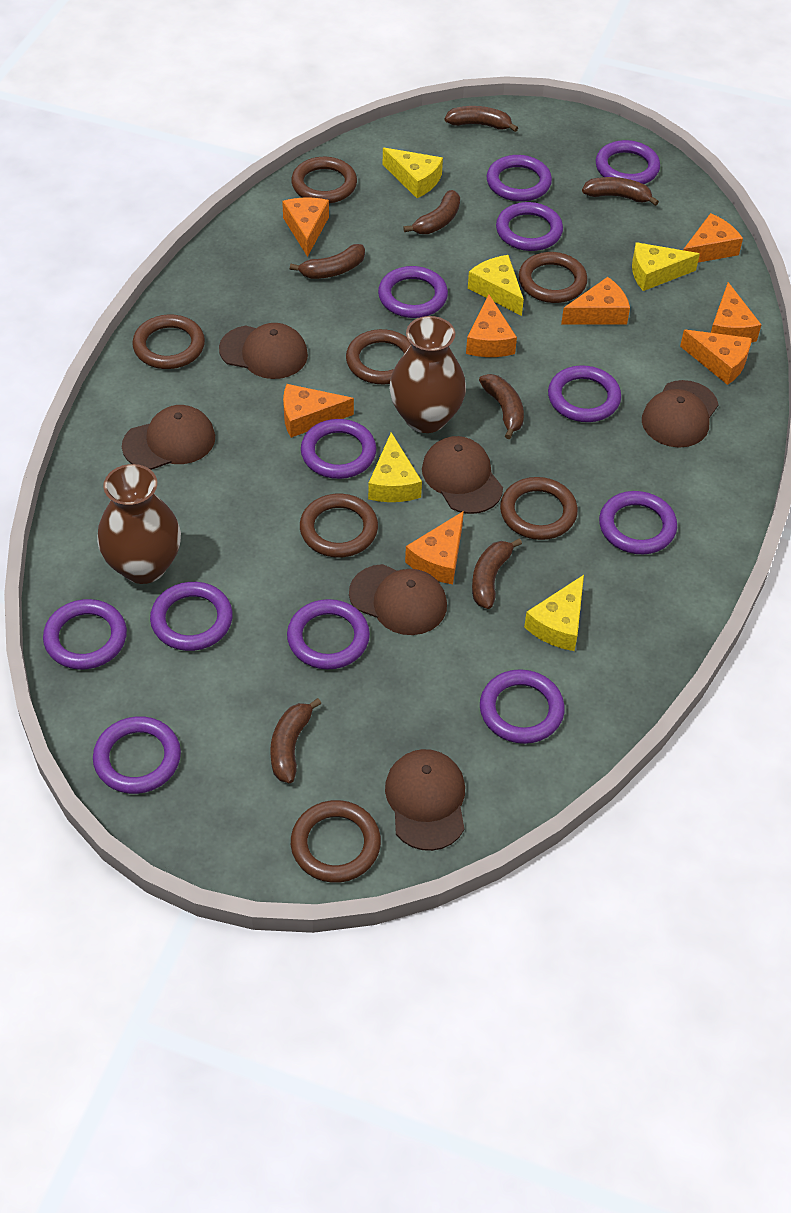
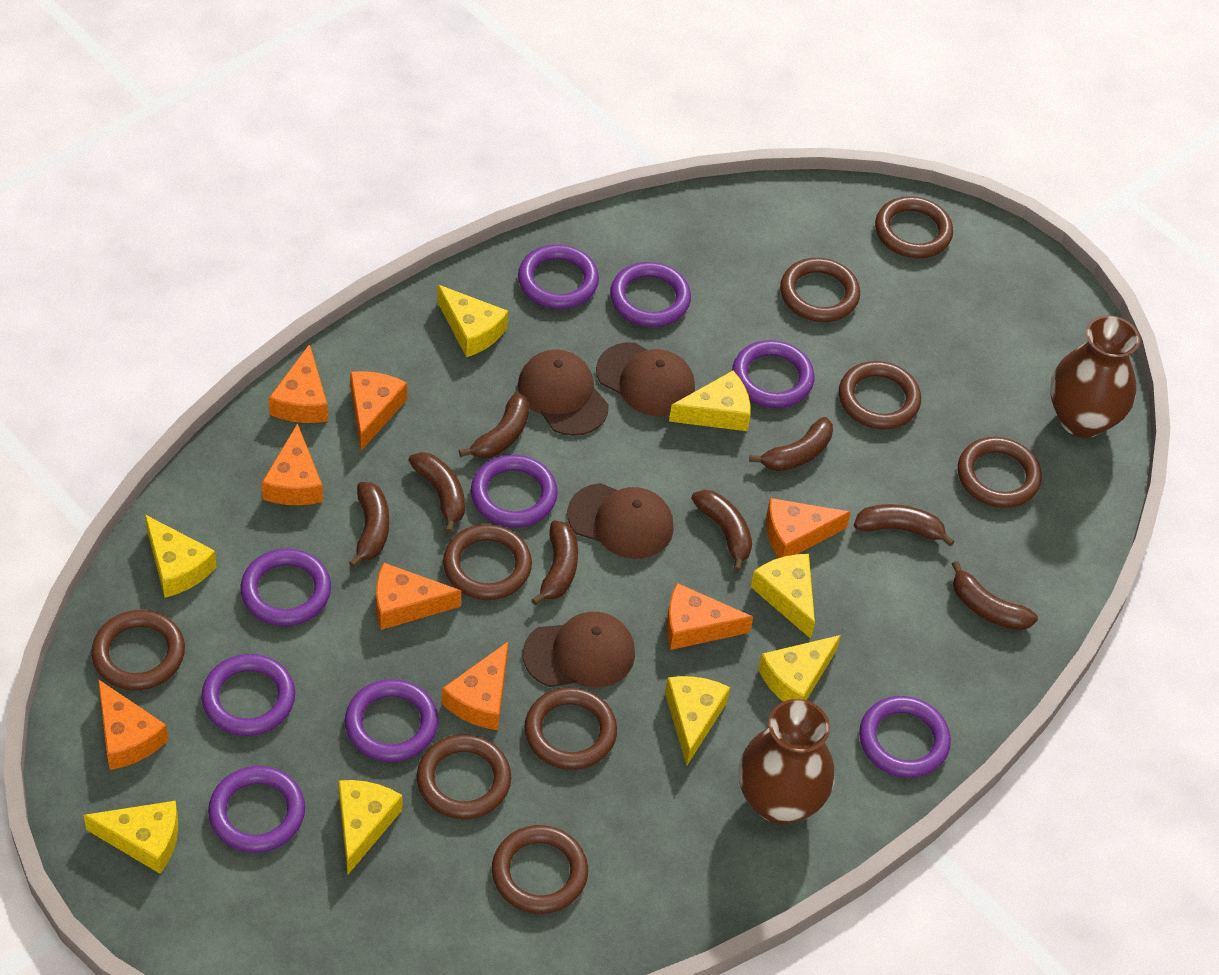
brown banana: 7 -> 8
brown cap: 6 -> 4
brown ring: 7 -> 9
purple ring: 12 -> 9
yellow cheese: 5 -> 8

